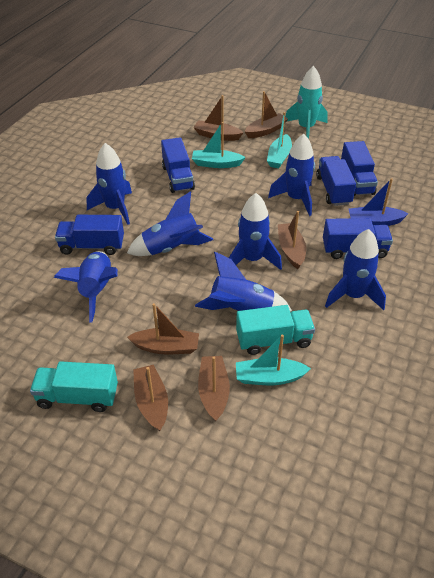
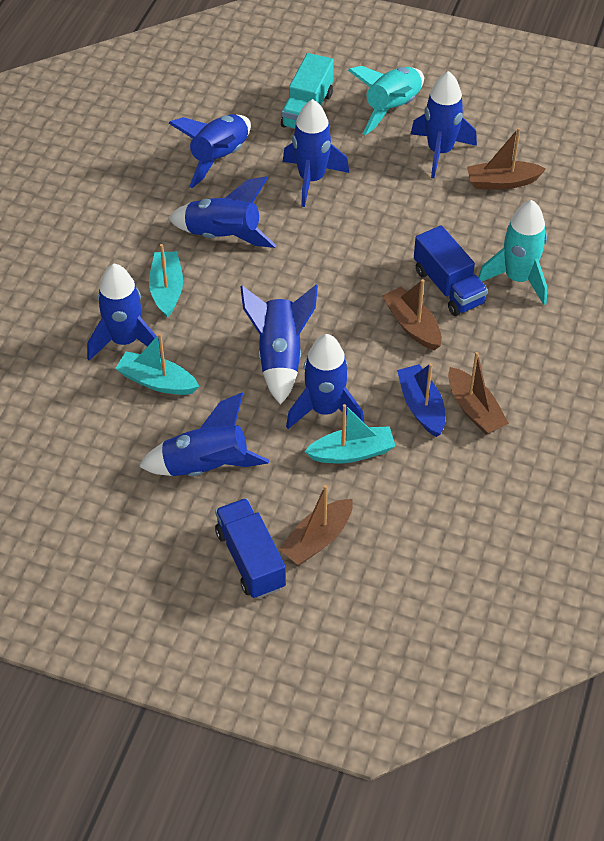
blue rocket: 7 -> 8
blue truck: 5 -> 2
brown boat: 6 -> 4
turquoise rocket: 1 -> 2
turquoise truck: 2 -> 1

